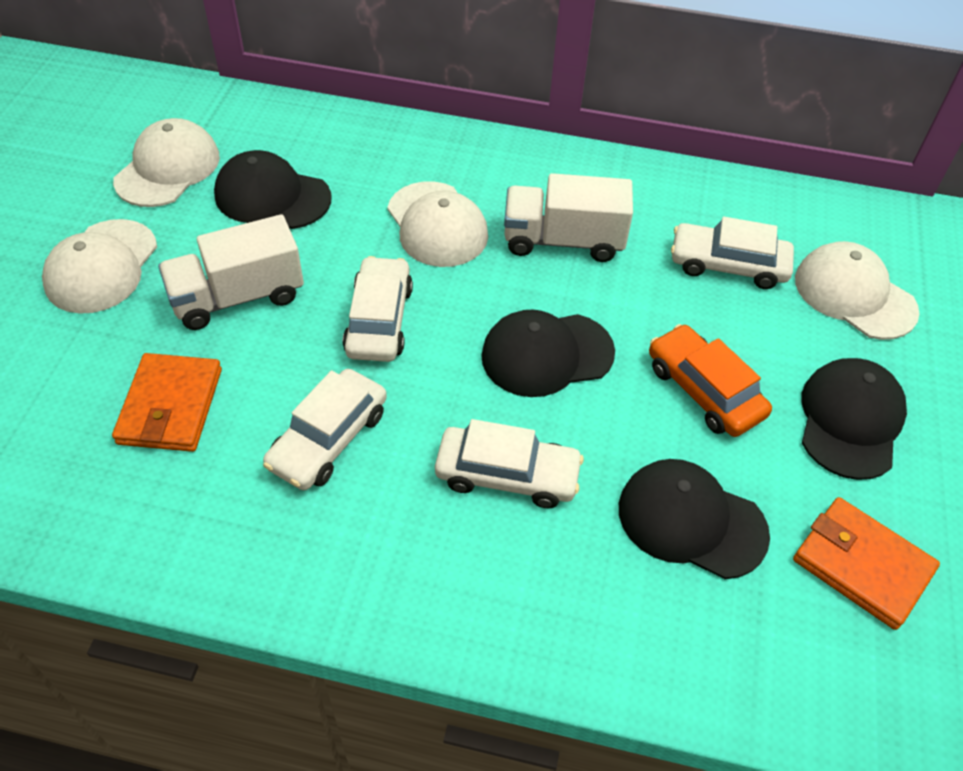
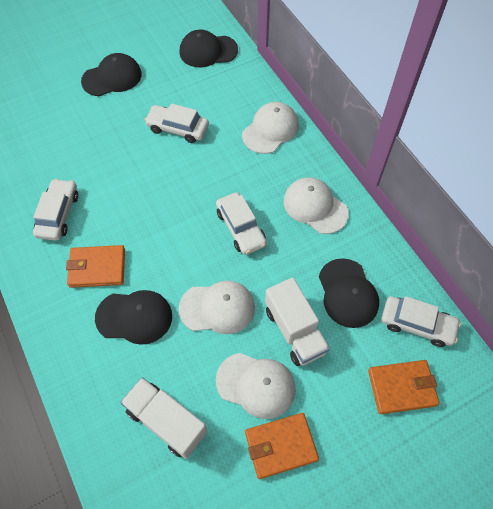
orange car: 1 -> 0
orange wallet: 2 -> 3

